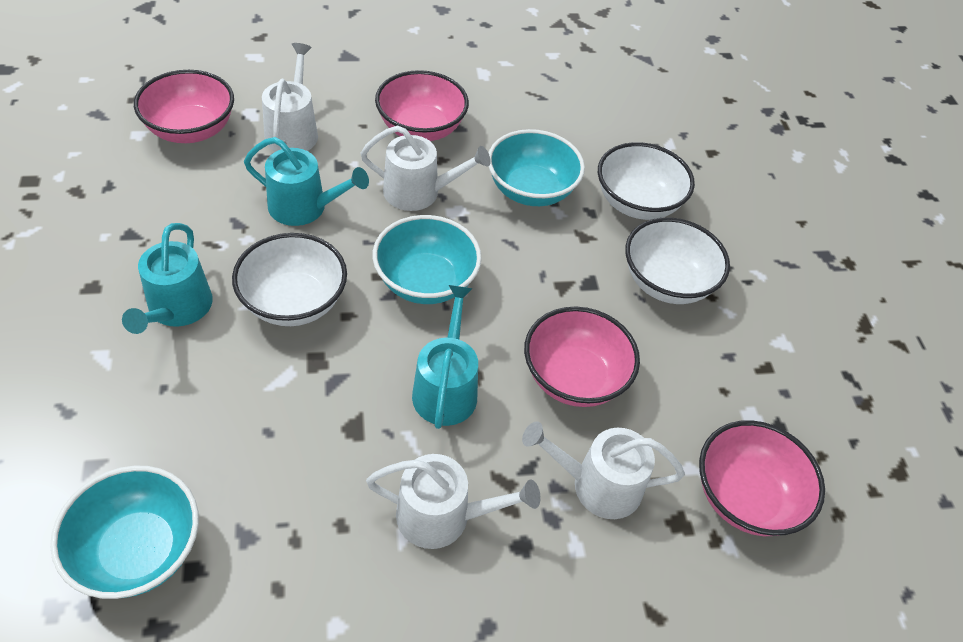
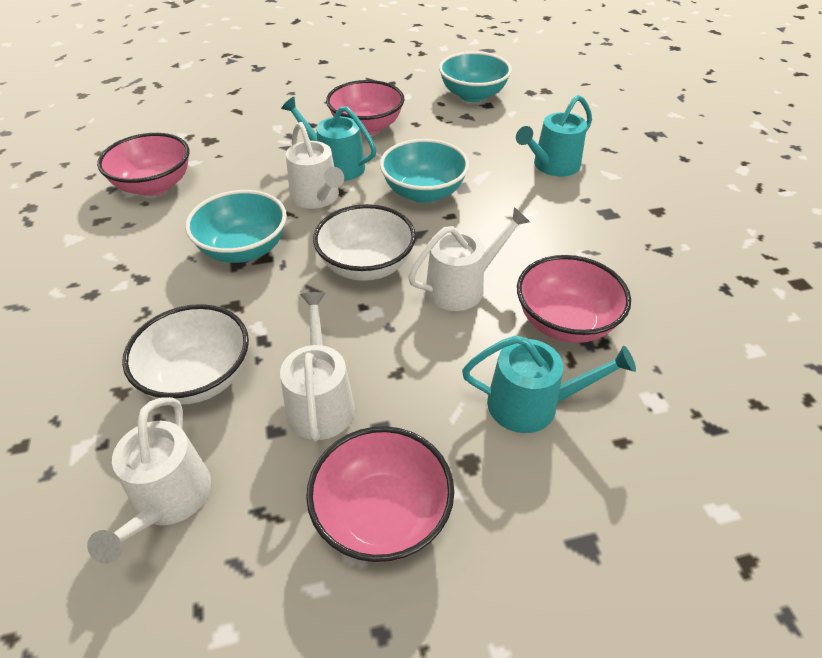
white bowl: 3 -> 2

